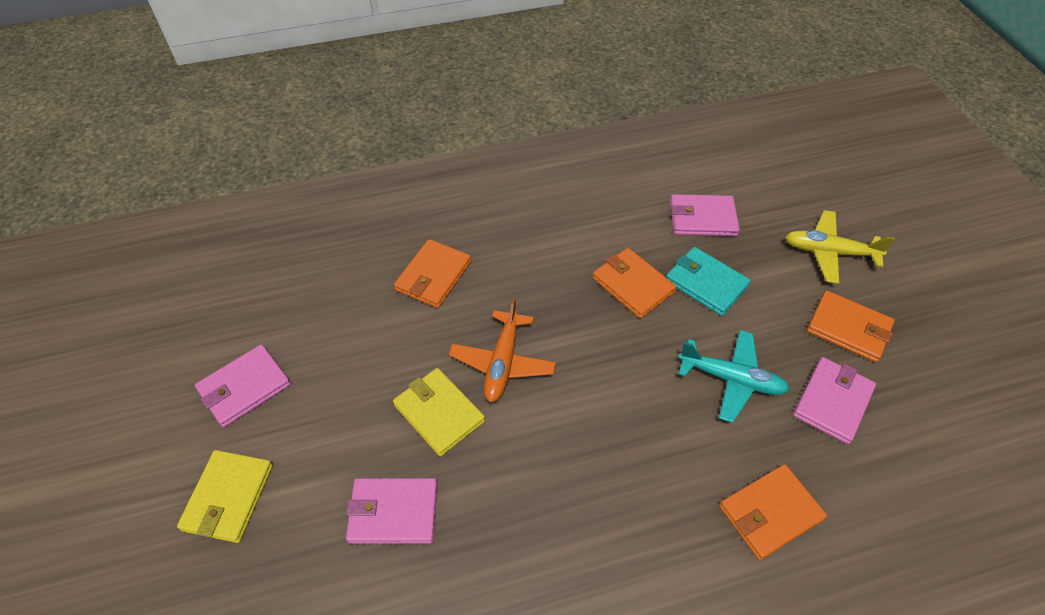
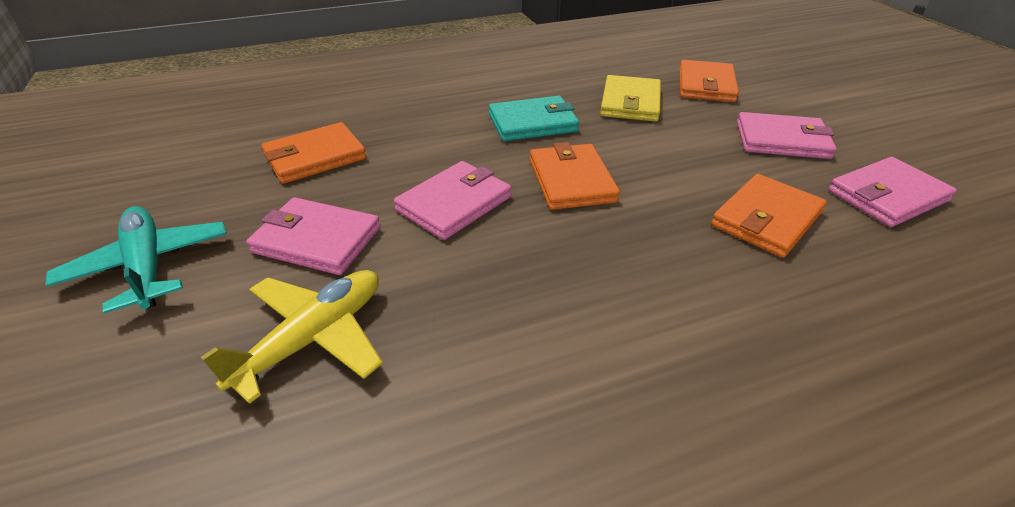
orange plane: 1 -> 0
yellow wallet: 2 -> 1

